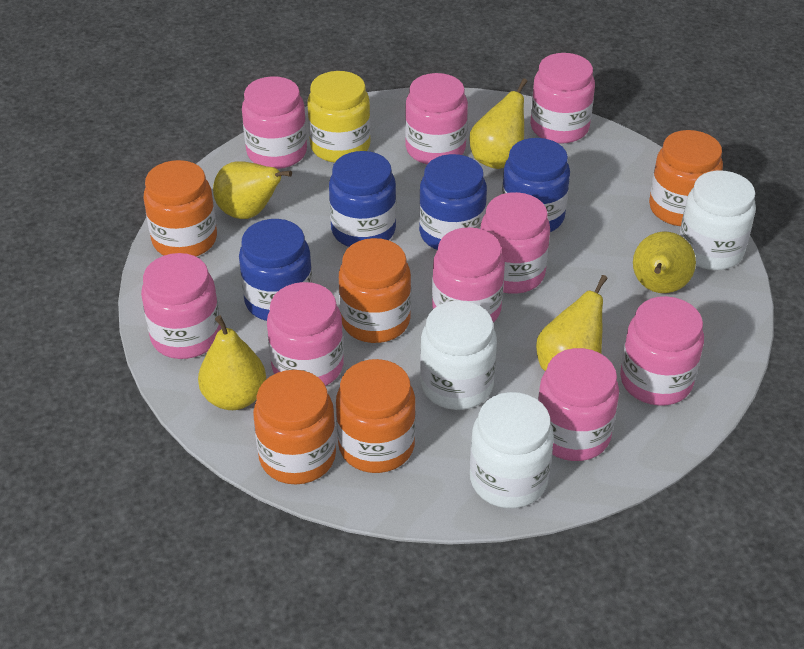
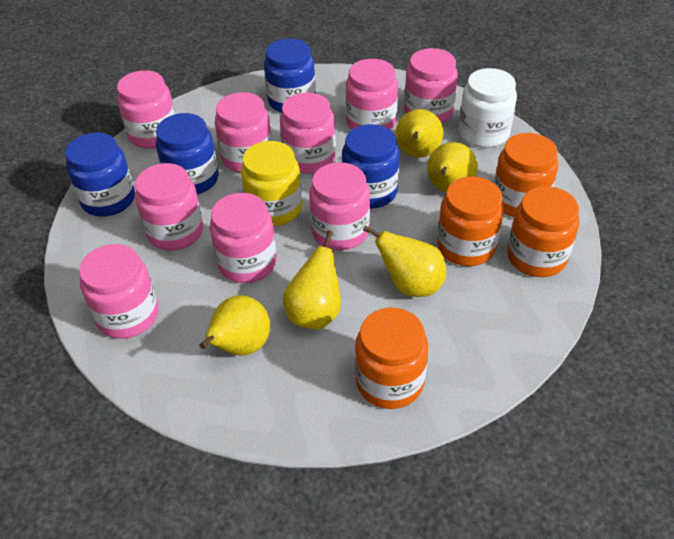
orange jar: 5 -> 4
white jar: 3 -> 1

